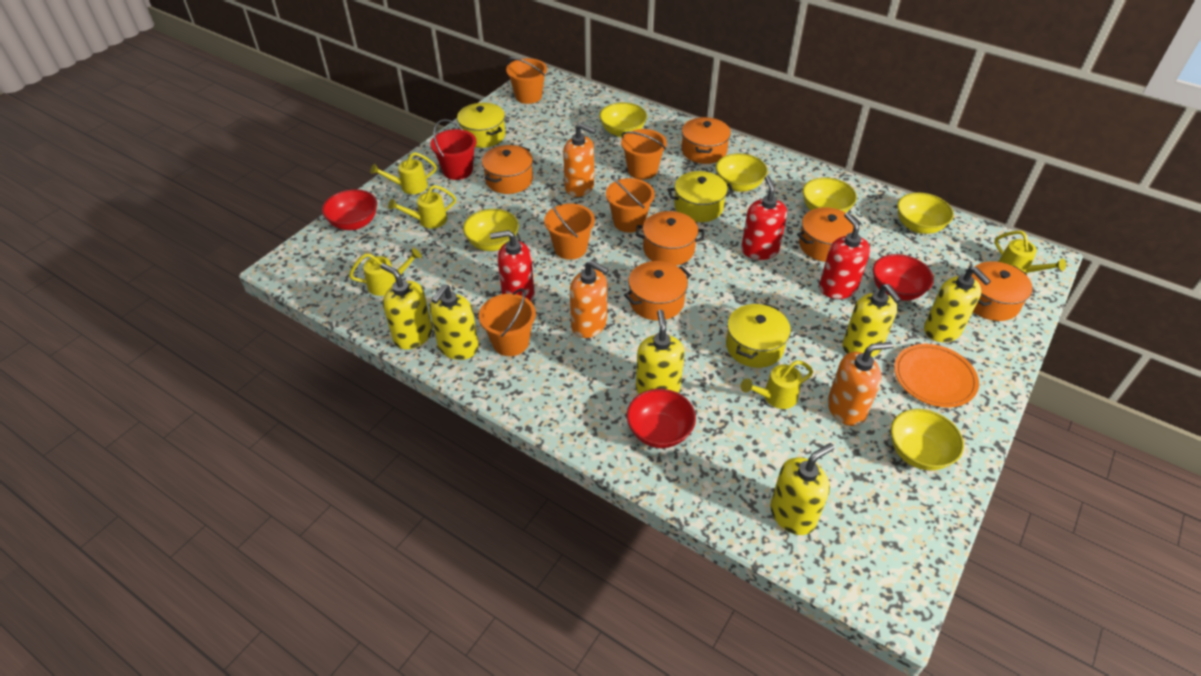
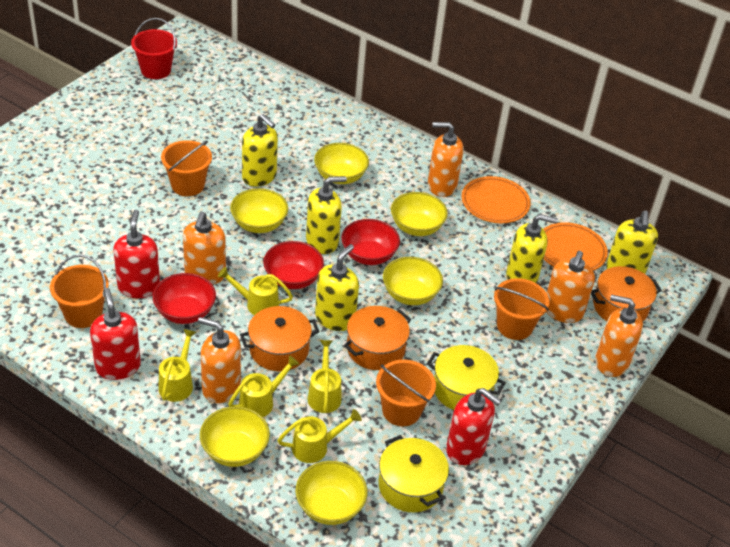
orange bucket: 5 -> 4
orange plate: 1 -> 2
orange pot: 6 -> 3
orange soap dispenser: 3 -> 5
yellow pot: 3 -> 2
yellow soap dispenser: 6 -> 5

